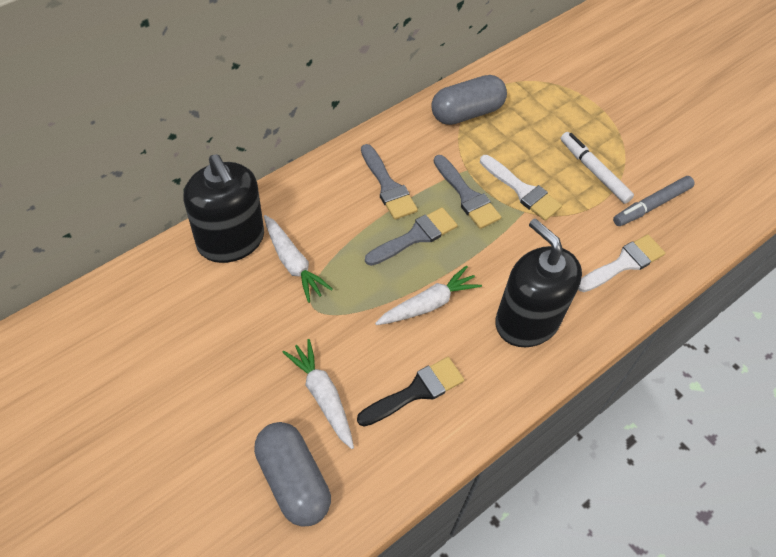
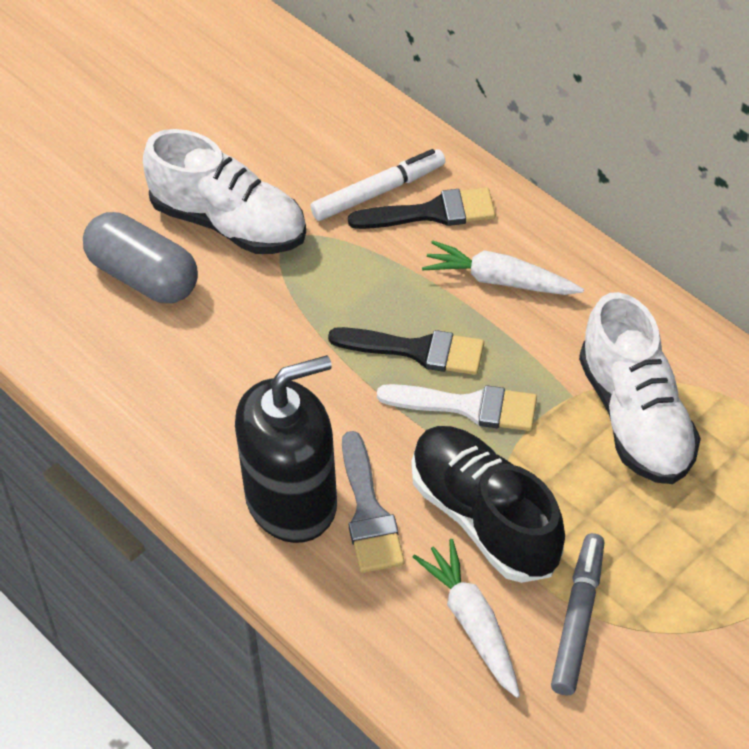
black brush: 1 -> 2
black shoe: 0 -> 1
black soap dispenser: 2 -> 1
grey brush: 3 -> 1
grey capsule: 2 -> 1
white brush: 2 -> 1
white carrot: 3 -> 2
white shoe: 0 -> 2

